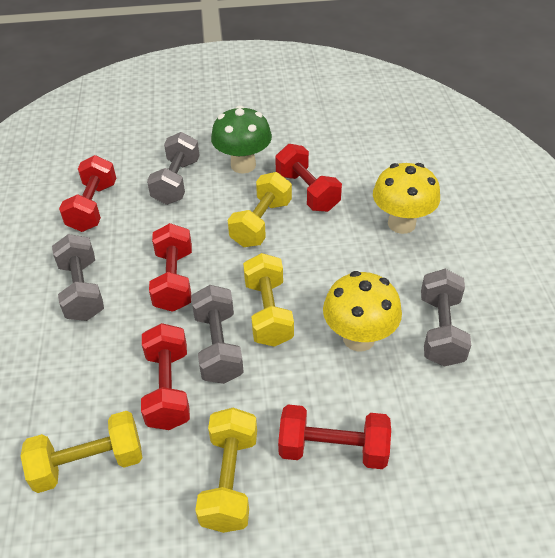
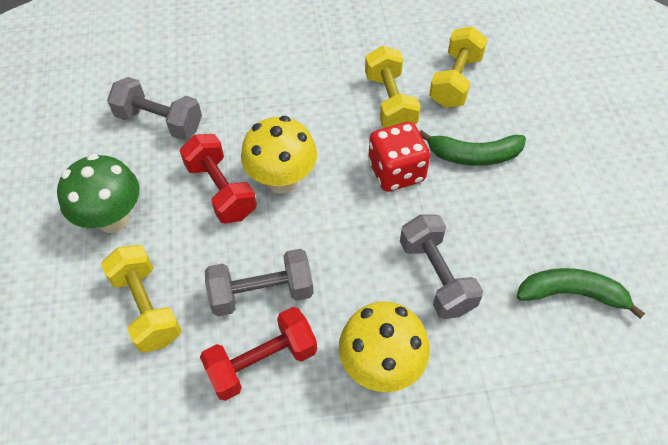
green banana: 0 -> 2
grey dumbbell: 4 -> 3
red dice: 0 -> 1
red dumbbell: 5 -> 2
yellow dumbbell: 4 -> 3

